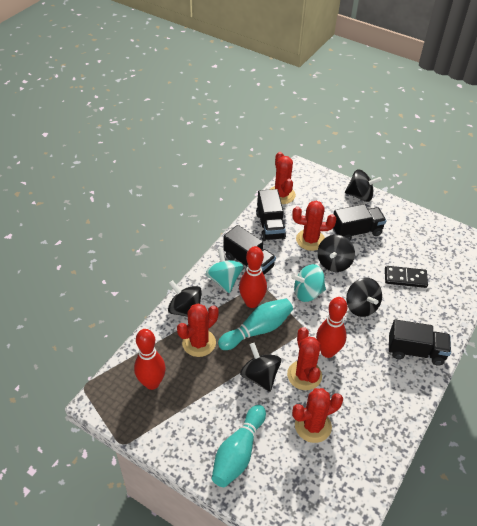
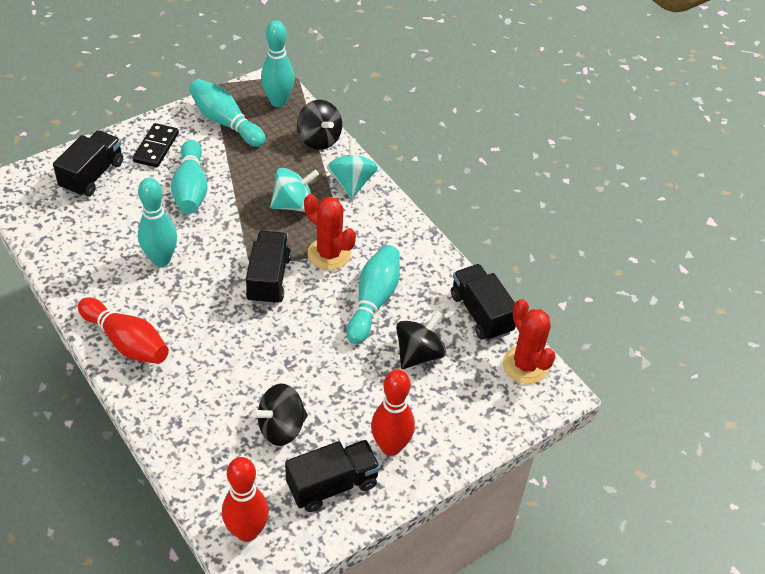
black spinning top: 5 -> 3
red cactus: 5 -> 2
turquoise bowling pin: 2 -> 5

